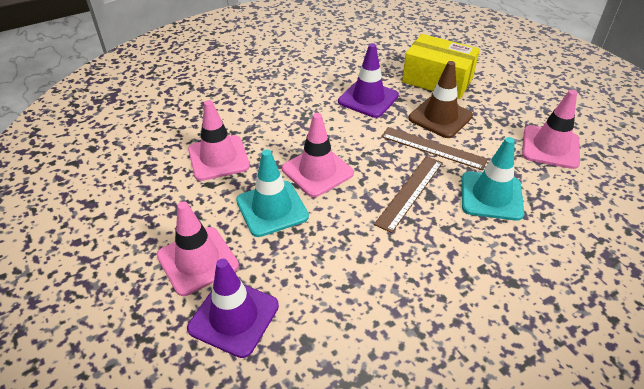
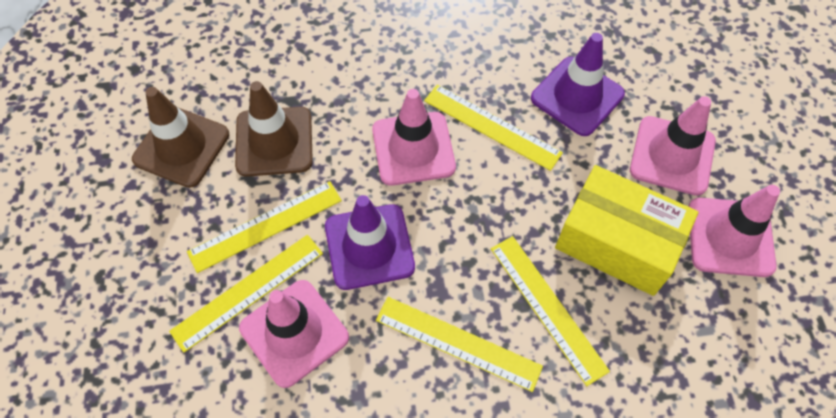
brown ruler: 2 -> 0
brown traffic cone: 1 -> 2
turquoise traffic cone: 2 -> 0
yellow ruler: 0 -> 5

